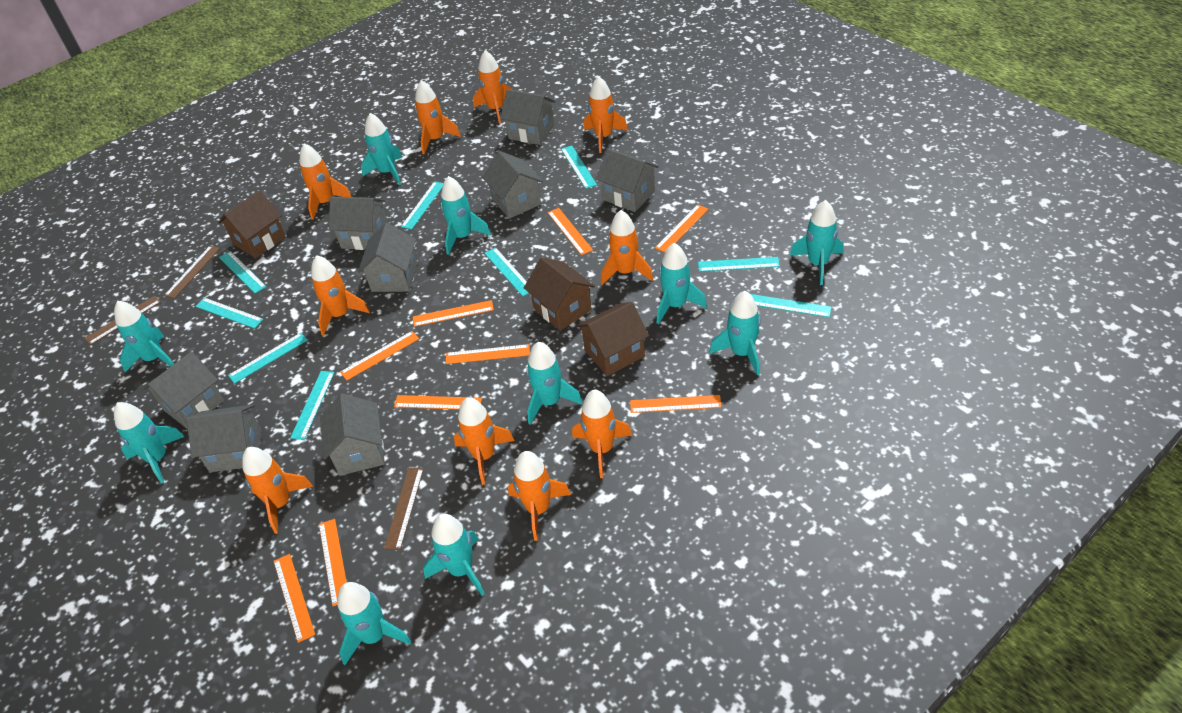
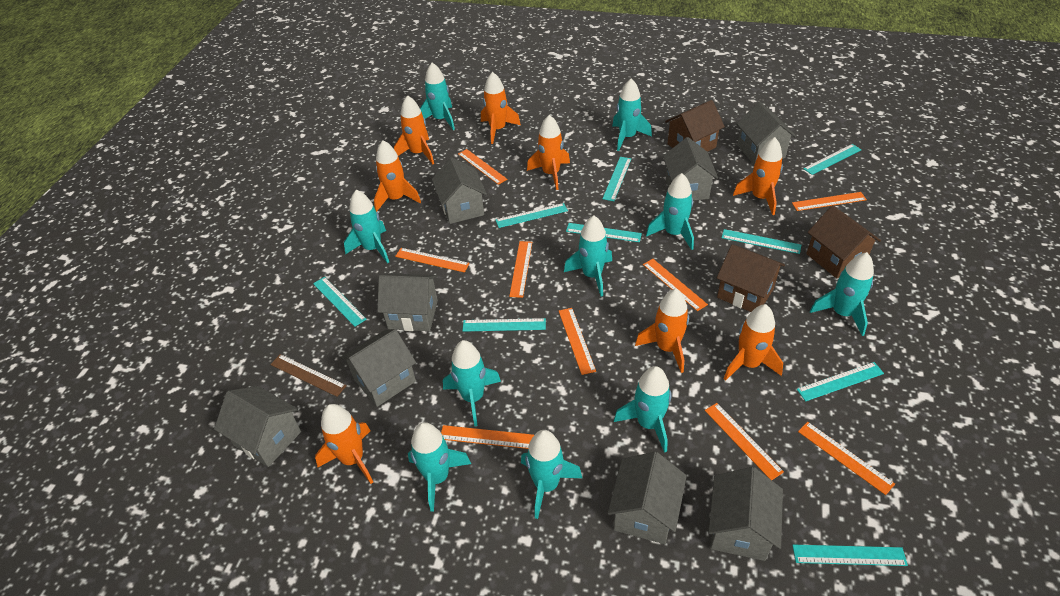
brown ruler: 3 -> 1
orange rocket: 10 -> 8

